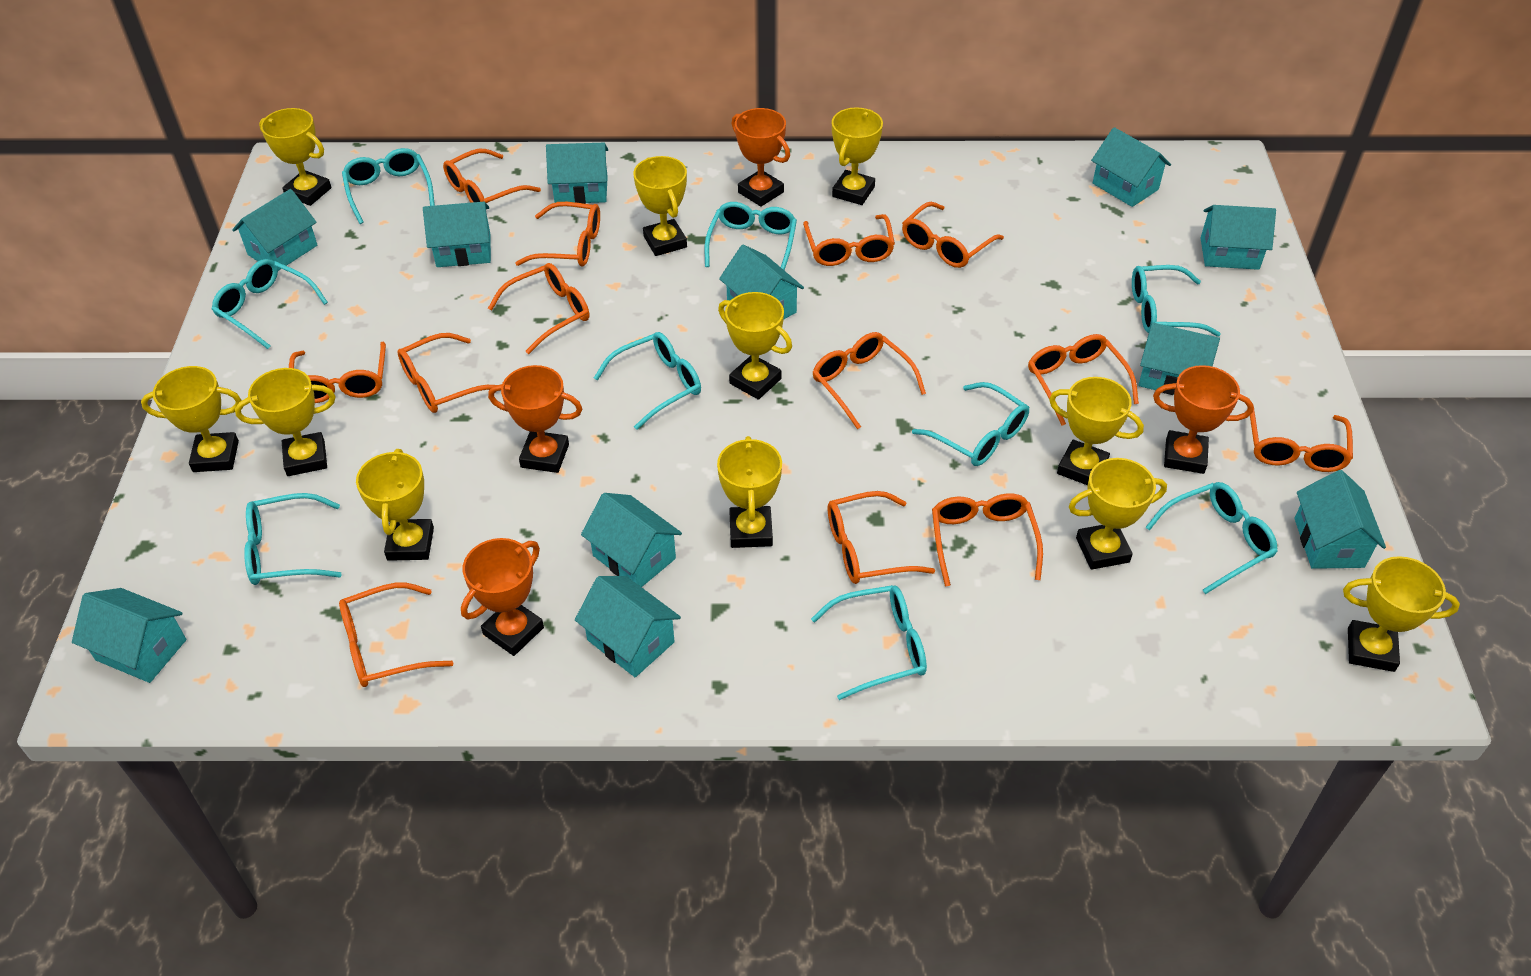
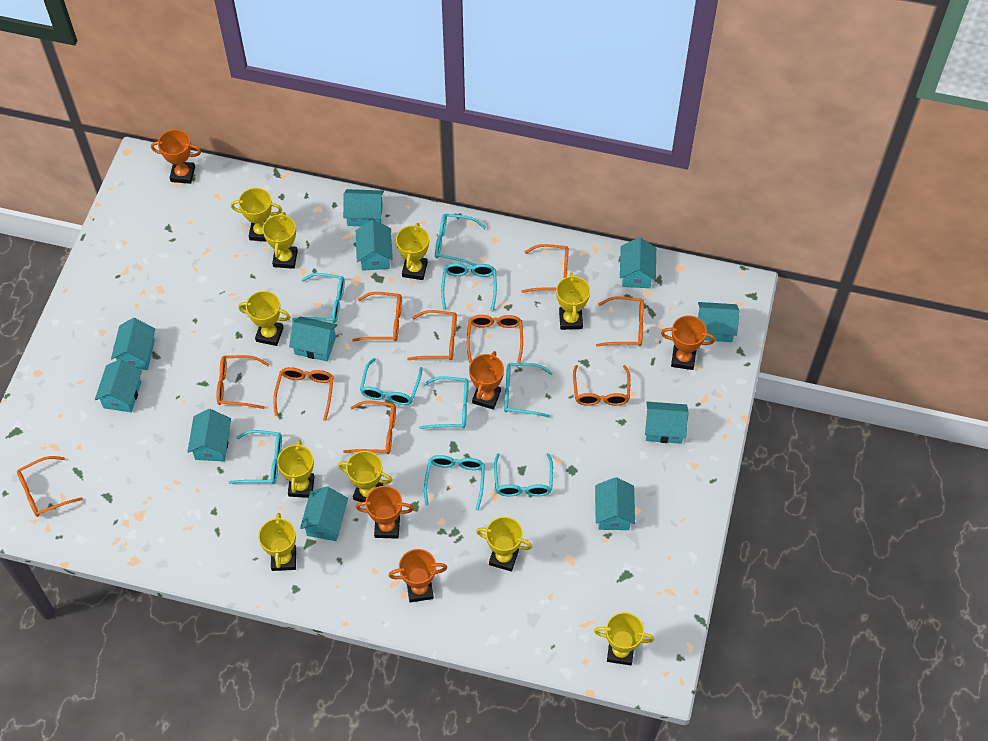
orange glasses: 13 -> 10
orange trophy: 4 -> 5
yellow trophy: 11 -> 10

